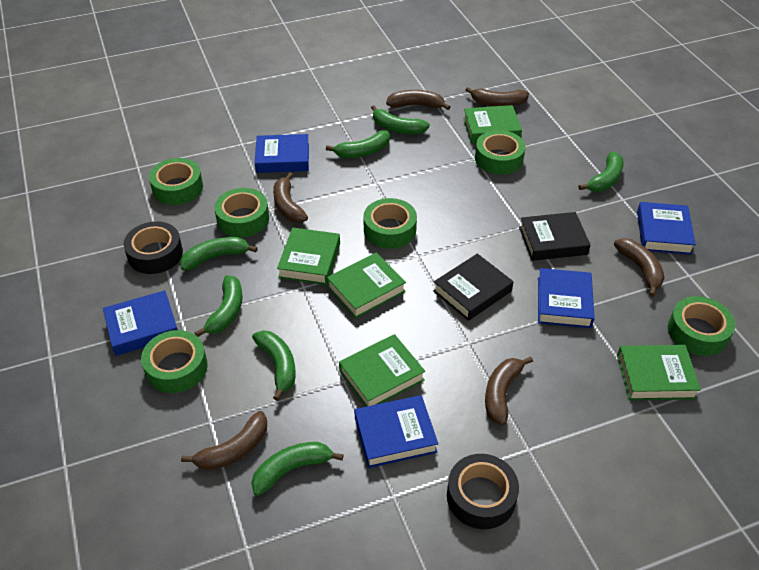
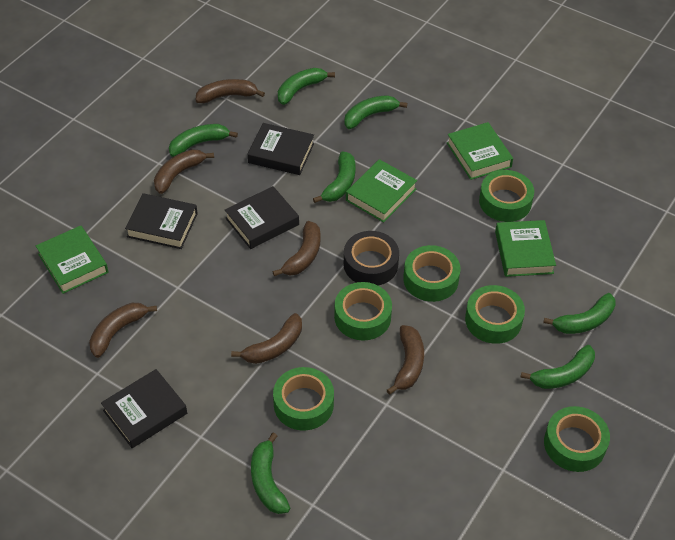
black book: 2 -> 4
black tape: 2 -> 1
blue book: 5 -> 0
green book: 5 -> 4

